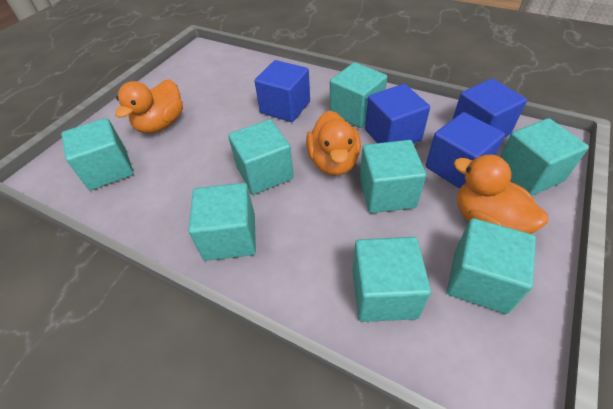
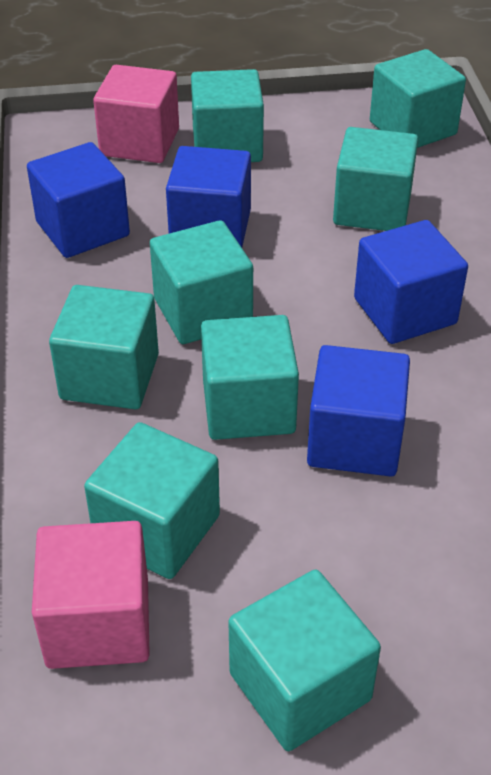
orange duck: 3 -> 0
pink cube: 0 -> 2

